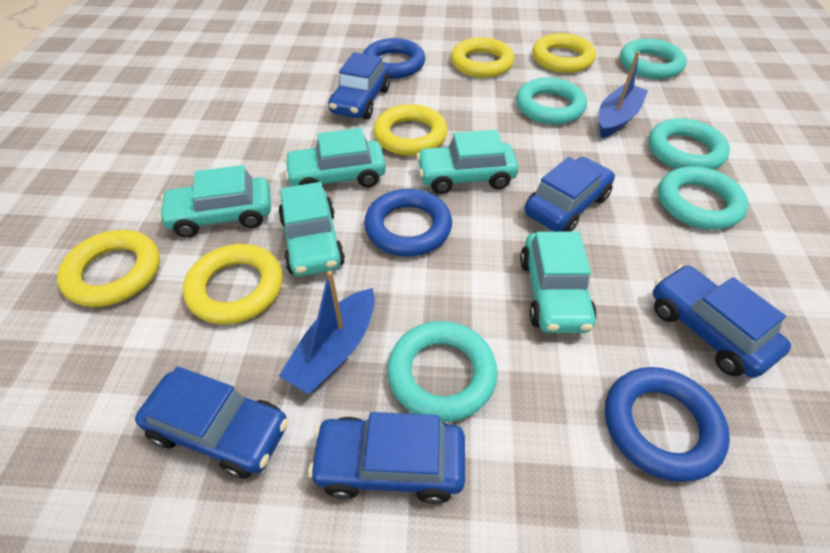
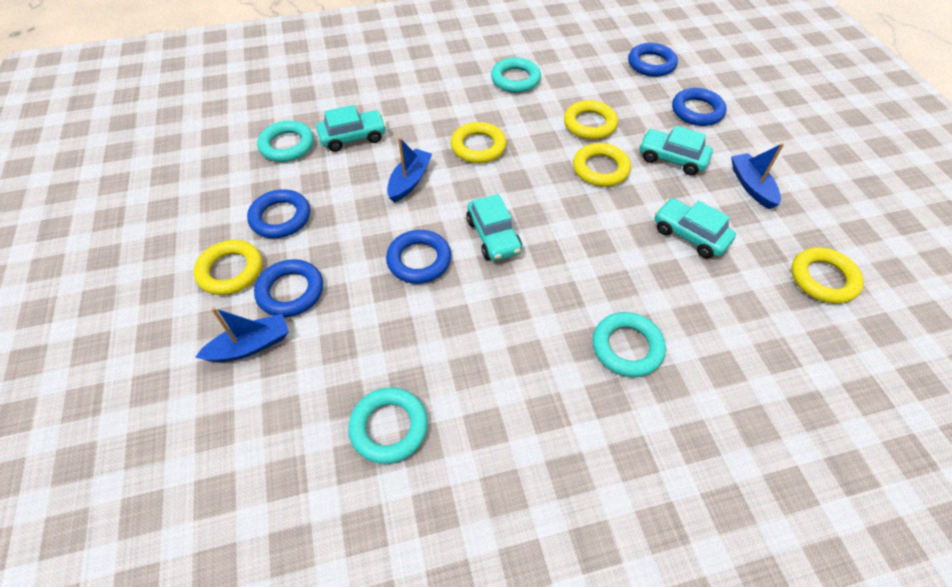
blue boat: 2 -> 3
blue car: 5 -> 0
blue ring: 3 -> 5
turquoise car: 5 -> 4
turquoise ring: 5 -> 4

